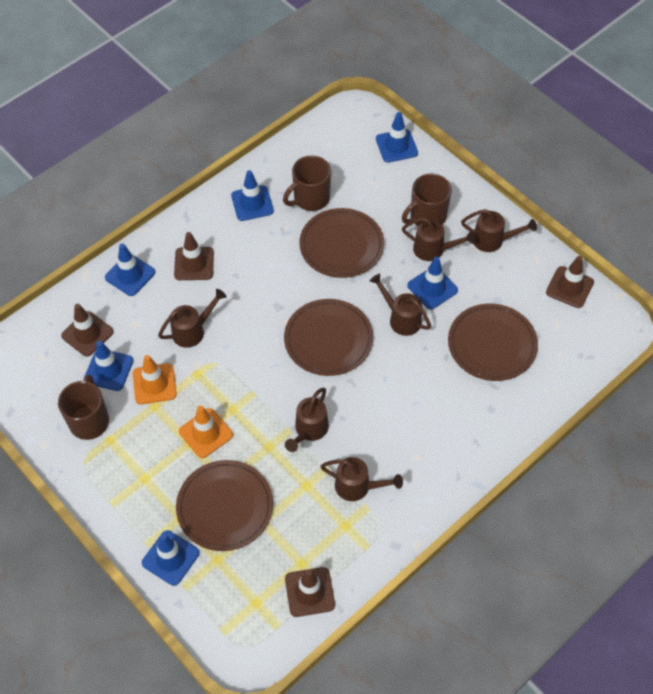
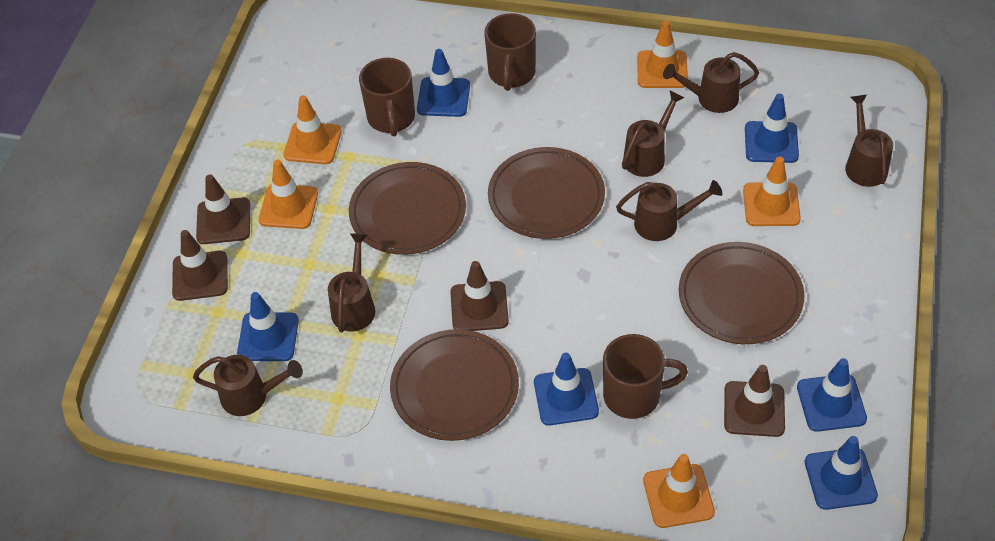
orange traffic cone: 2 -> 5

